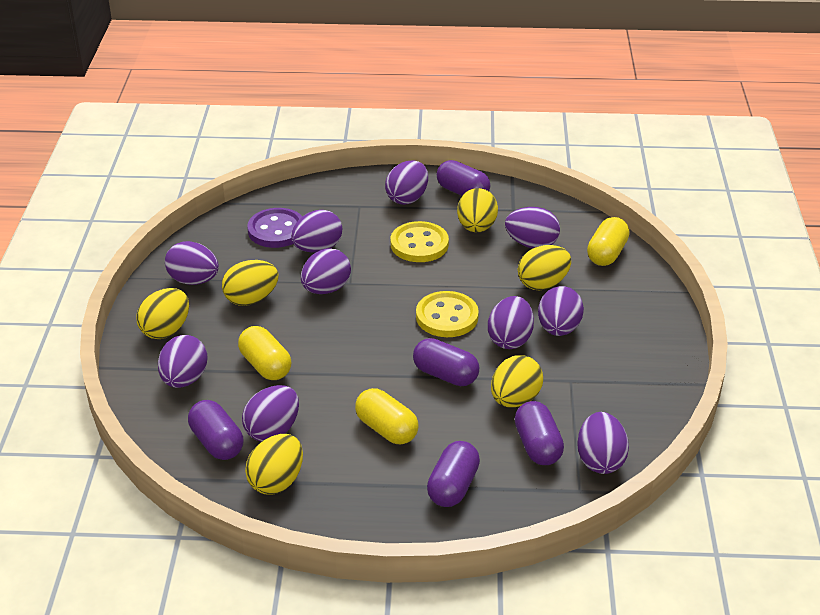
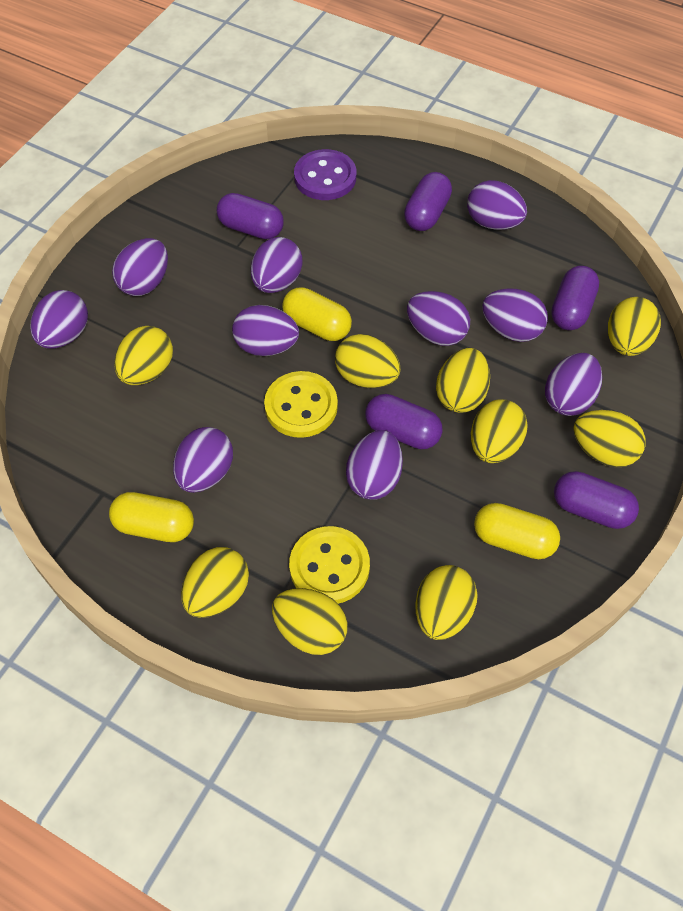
yellow egg: 6 -> 9

